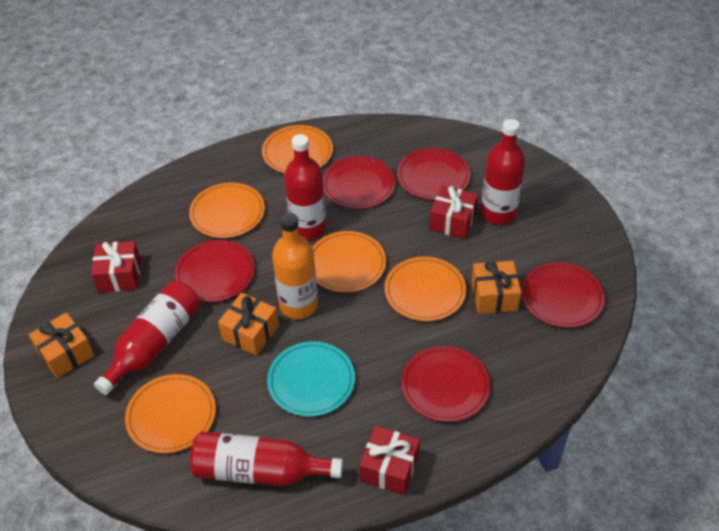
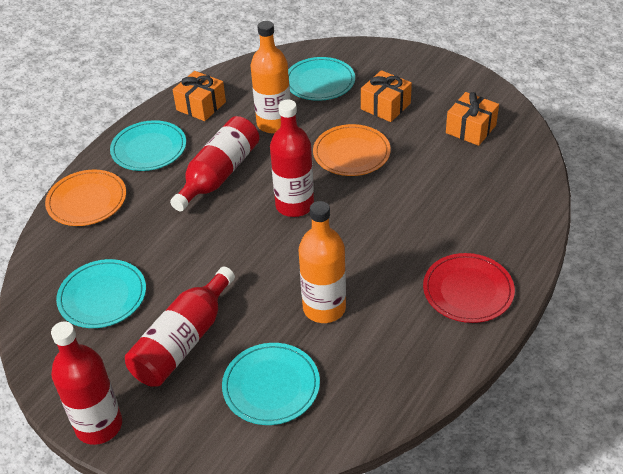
orange bottle: 1 -> 2
orange plate: 5 -> 2
red gift: 3 -> 0
red plate: 5 -> 1
turquoise plate: 1 -> 4

